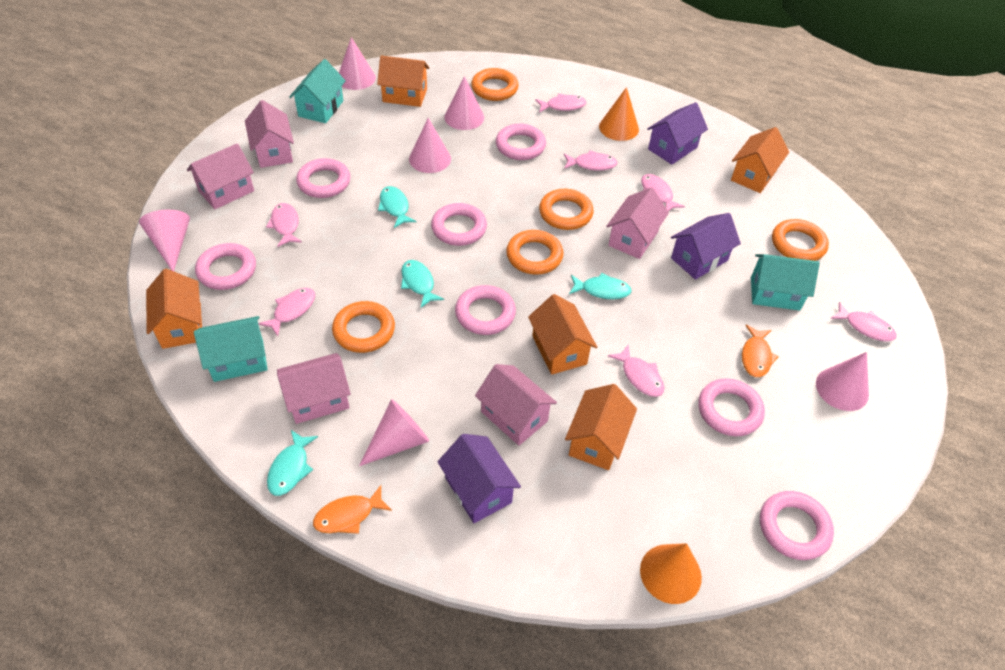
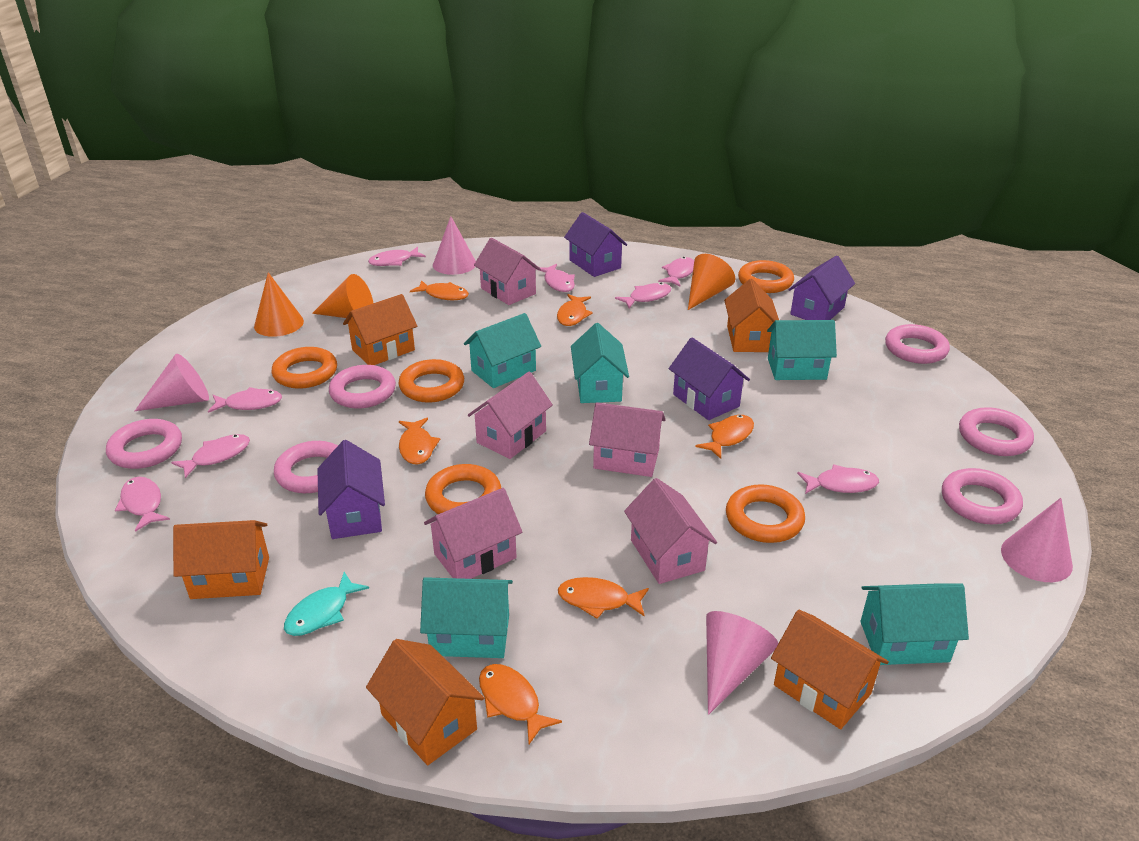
orange cone: 2 -> 3
orange fish: 2 -> 6
pink cone: 6 -> 4
pink fish: 7 -> 8
pink ring: 7 -> 6
purple house: 3 -> 4
turquoise fish: 4 -> 1
turquoise house: 3 -> 5

